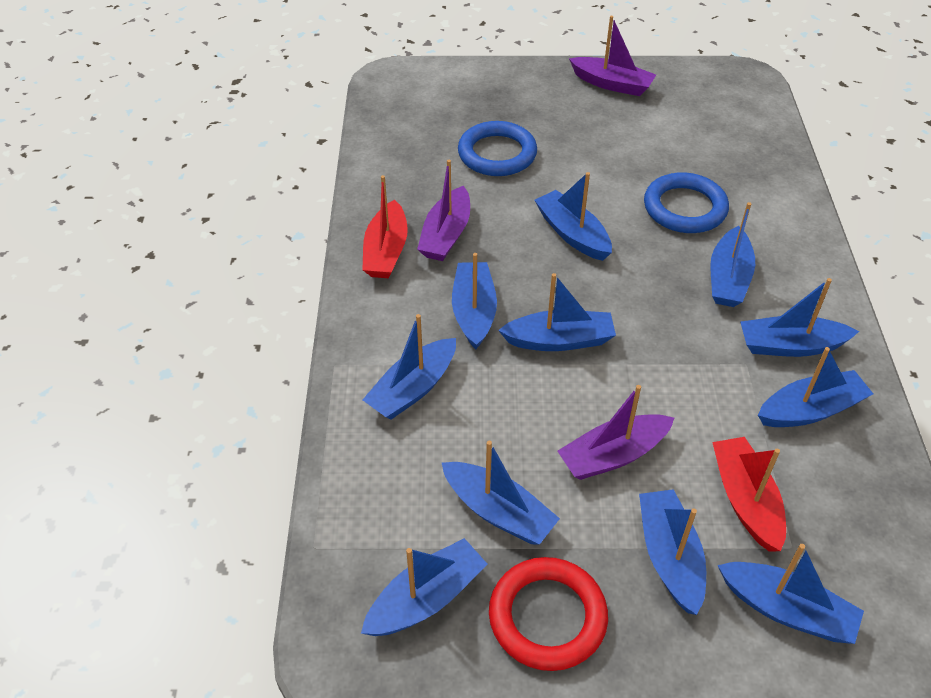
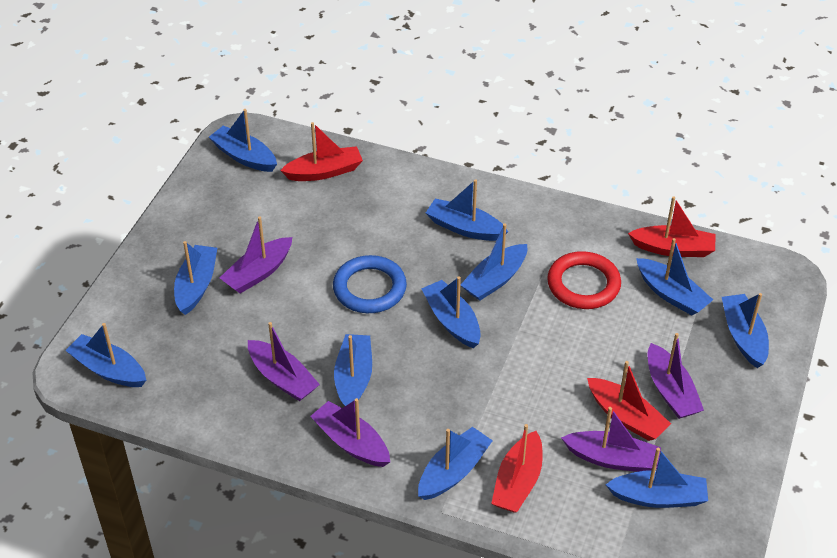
blue ring: 2 -> 1
purple boat: 3 -> 5
red boat: 2 -> 4

